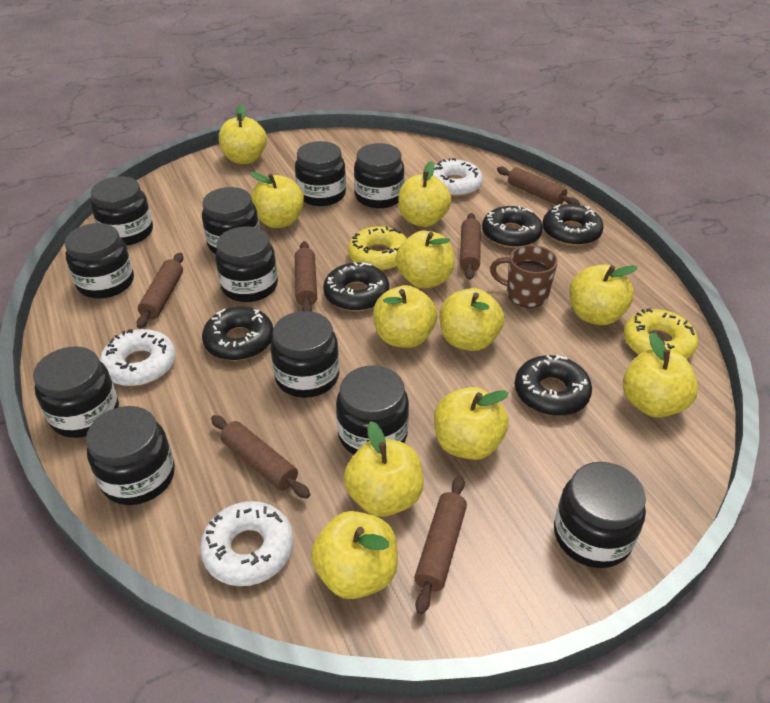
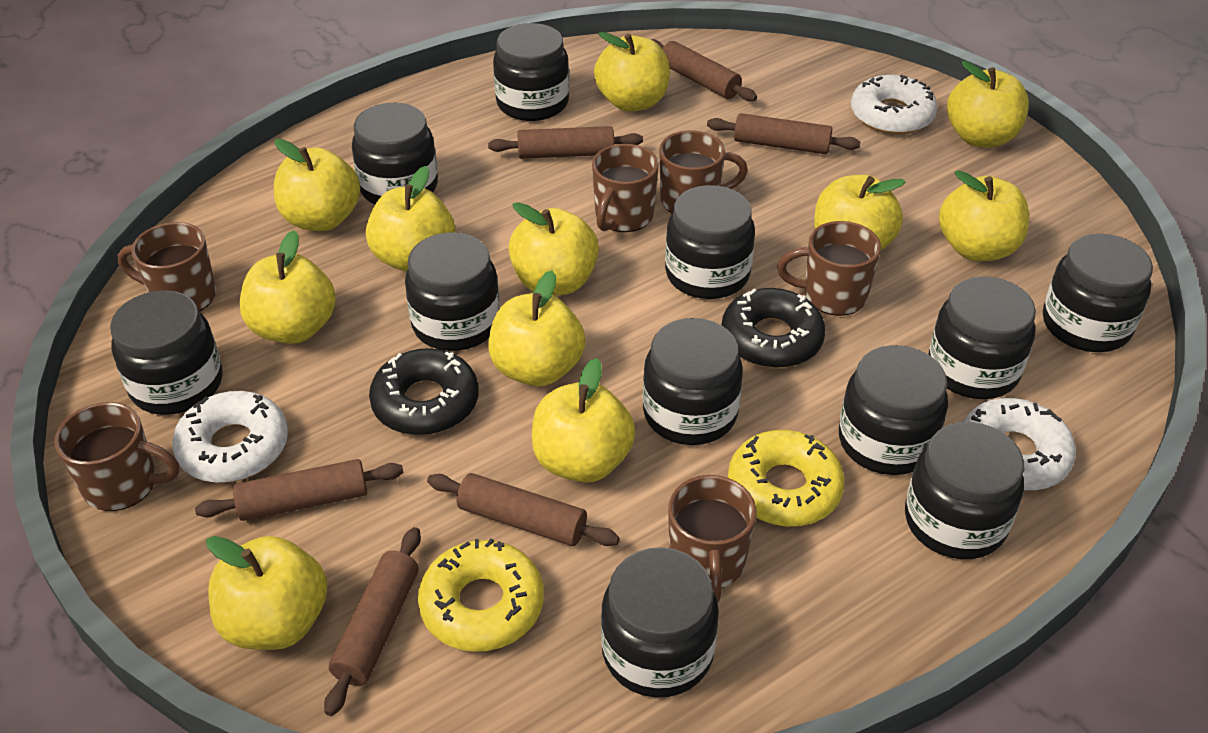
black donut: 5 -> 2
brown mug: 1 -> 6

